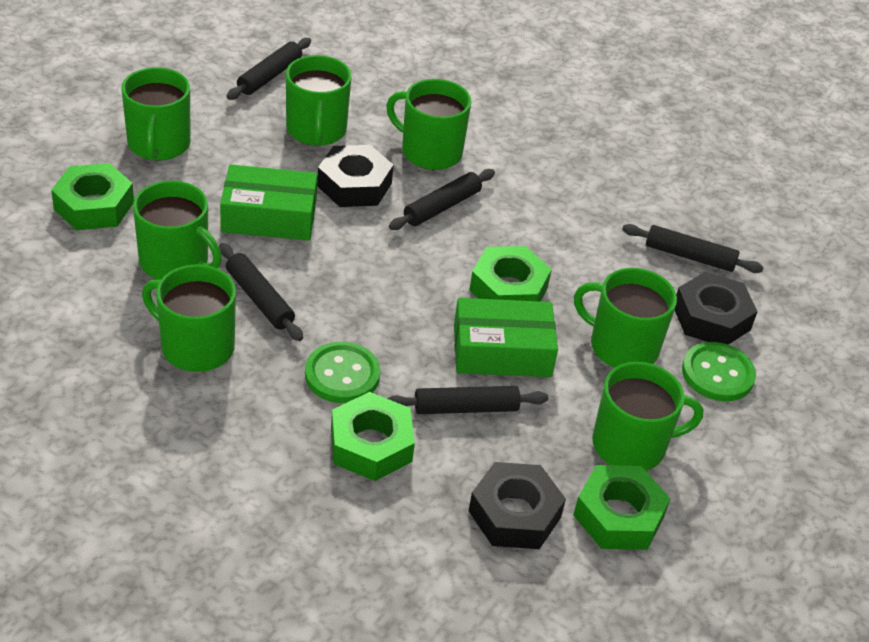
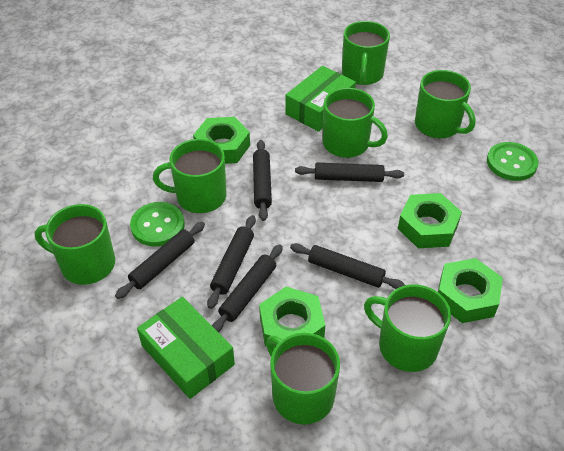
black nut: 3 -> 0
black rolling pin: 5 -> 6

